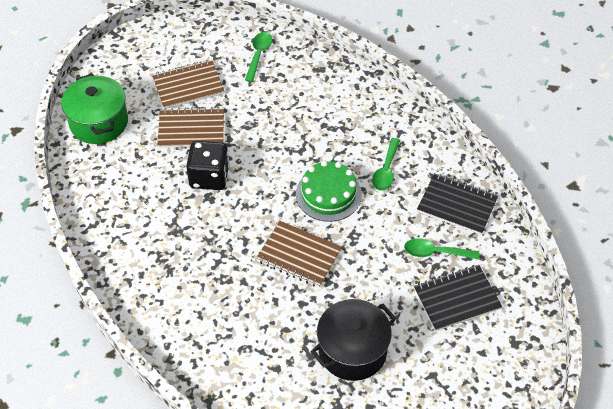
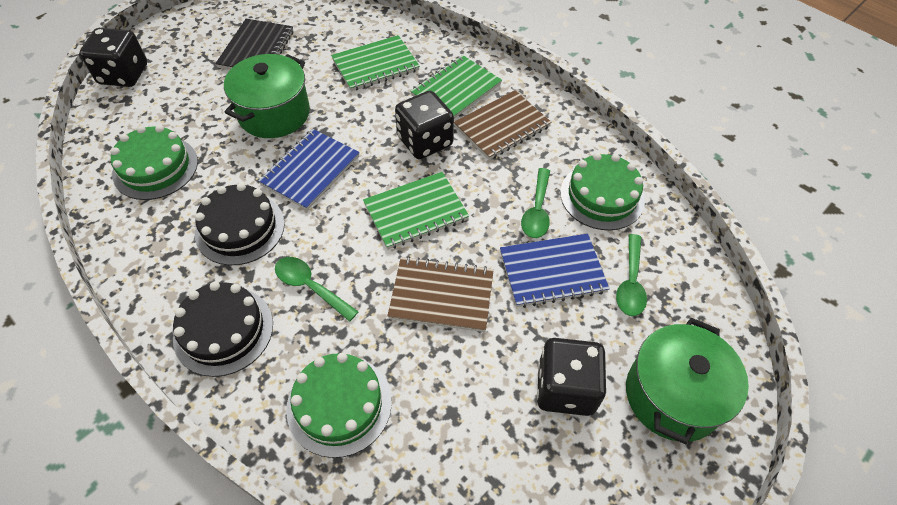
black cake: 0 -> 2
black dice: 1 -> 3
black notebook: 2 -> 1
black pot: 1 -> 0
blue notebook: 0 -> 2
brown notebook: 3 -> 2
green cake: 1 -> 3
green notebook: 0 -> 3
green pot: 1 -> 2

